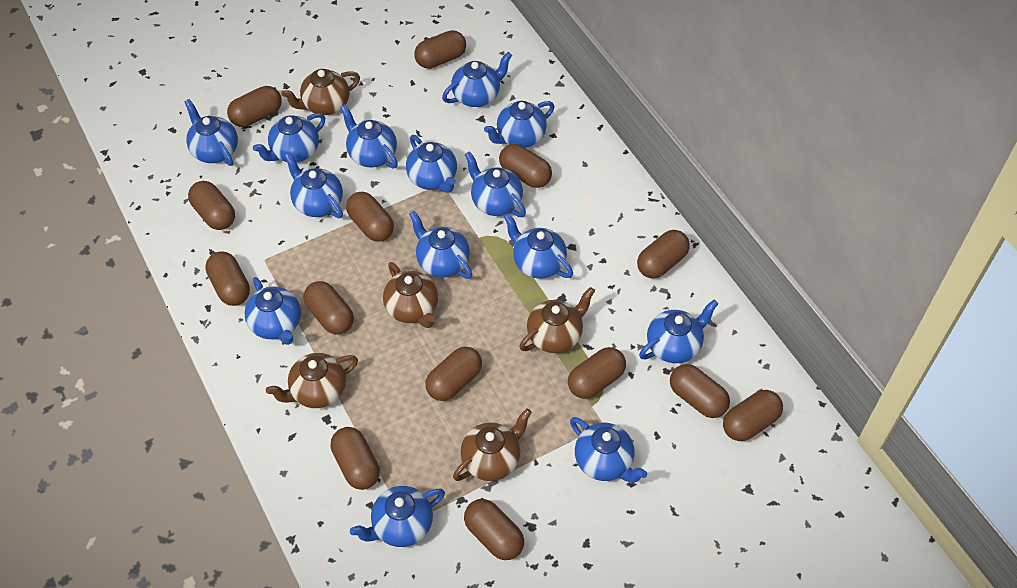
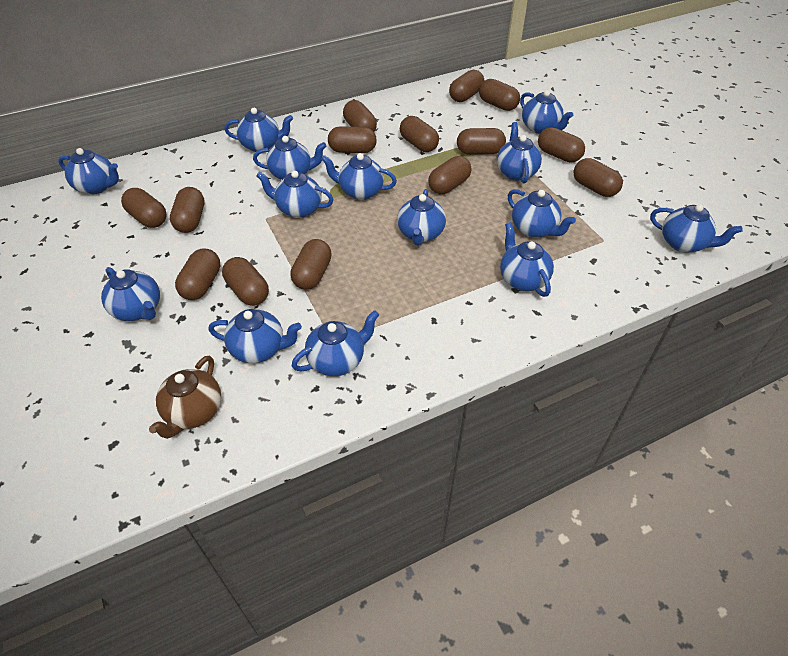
brown teapot: 5 -> 1

